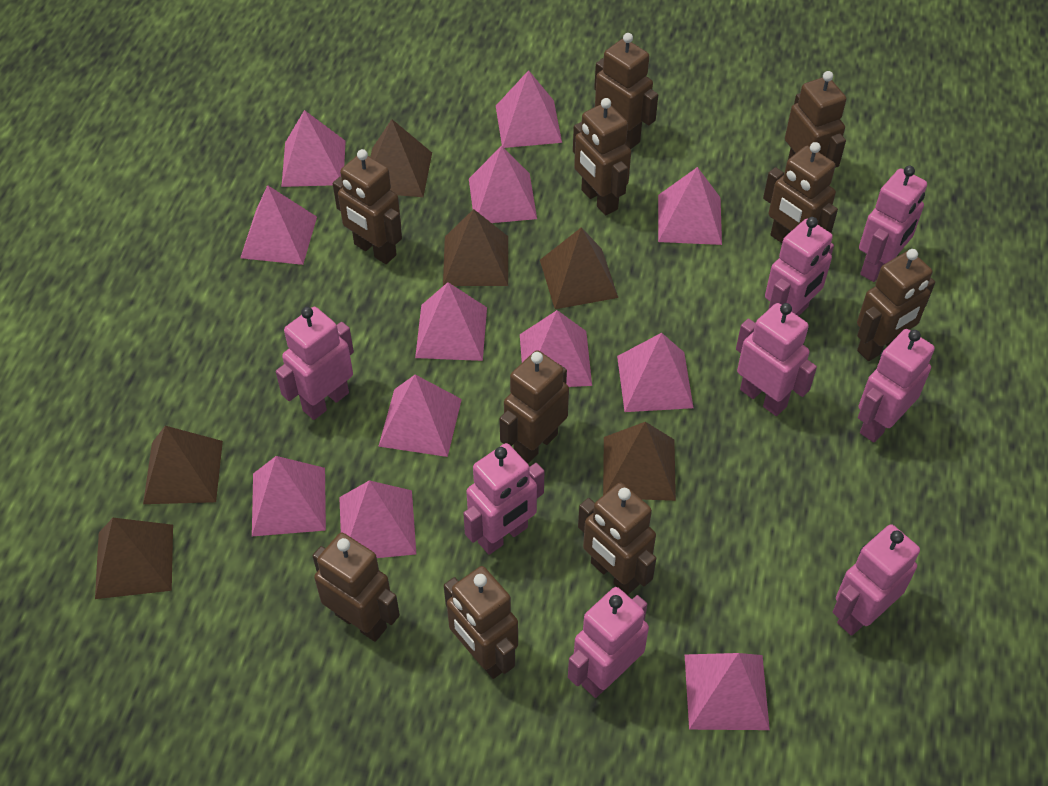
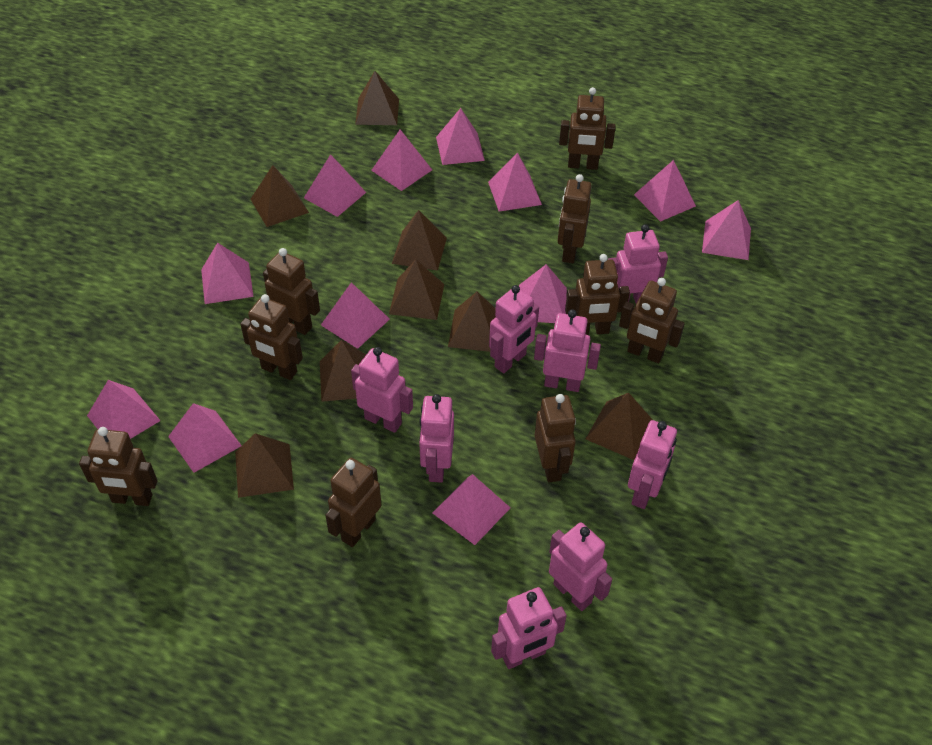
brown pyramid: 6 -> 8
brown robot: 10 -> 9

